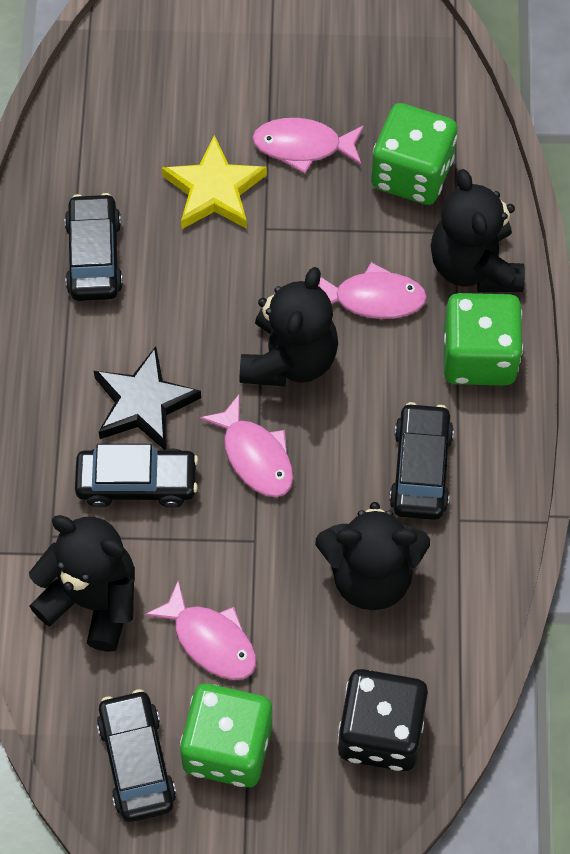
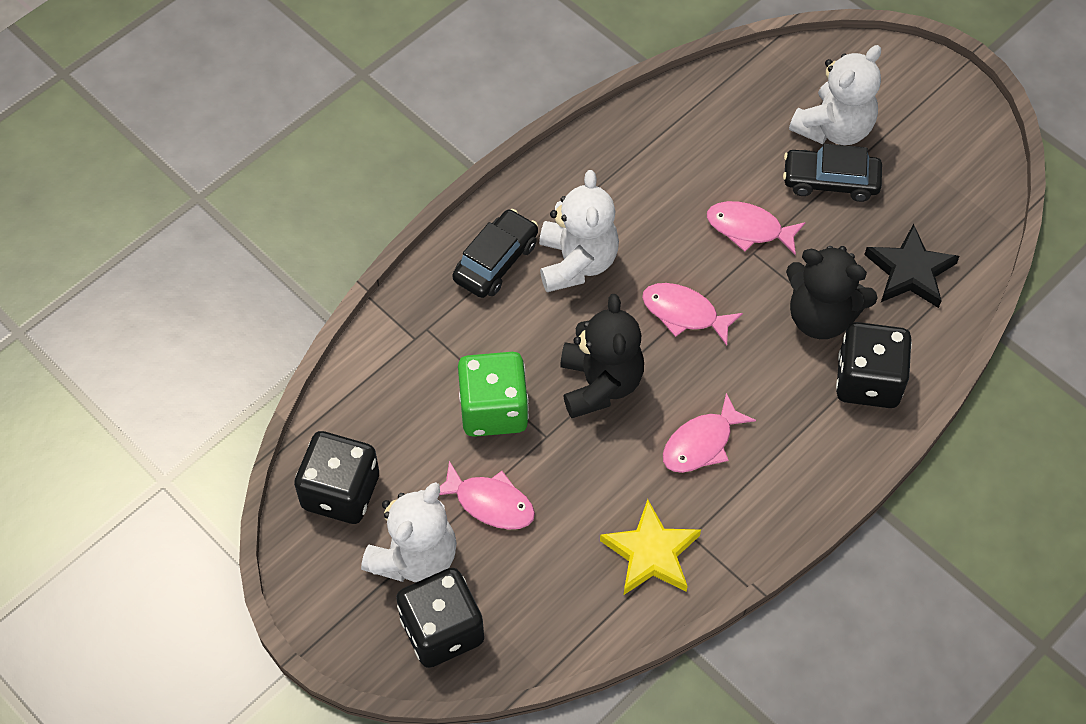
black car: 4 -> 2
black dice: 1 -> 3
black teddy bear: 4 -> 2
green dice: 3 -> 1
white teddy bear: 0 -> 3

